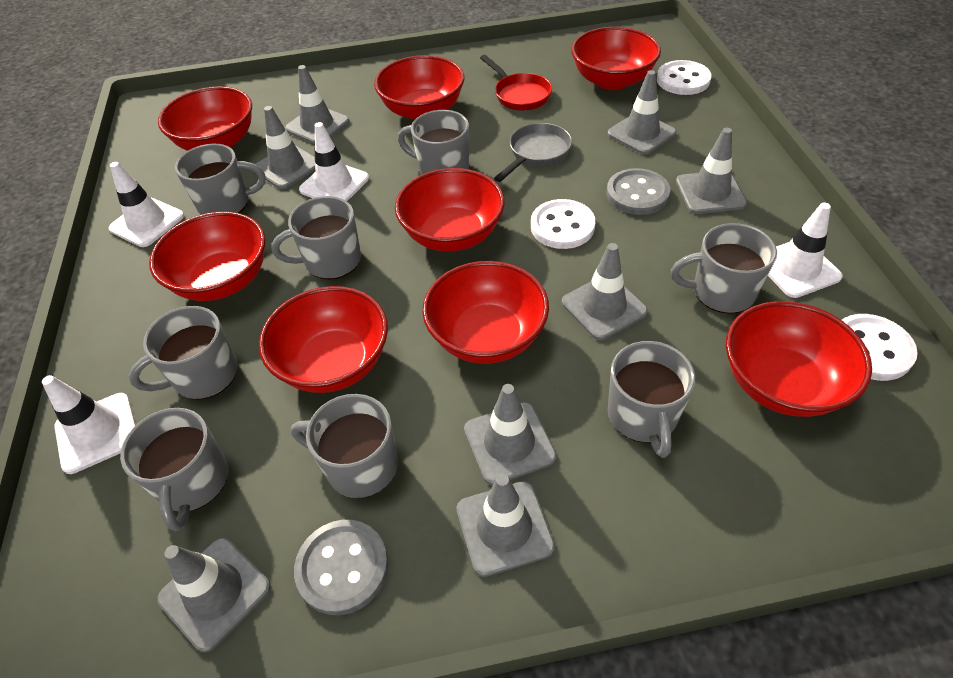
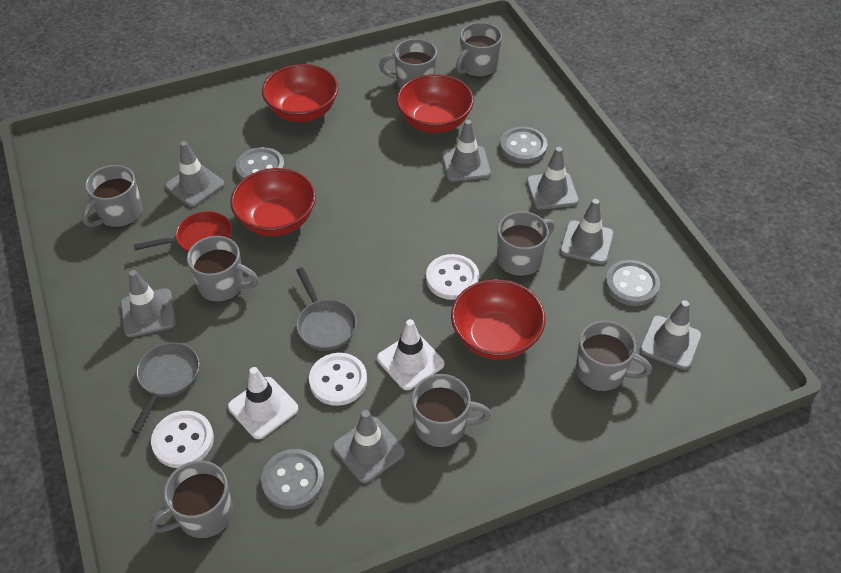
grey button: 2 -> 4
grey pan: 1 -> 2
grey traffic cone: 8 -> 7
red bowl: 8 -> 4
white traffic cone: 4 -> 2

